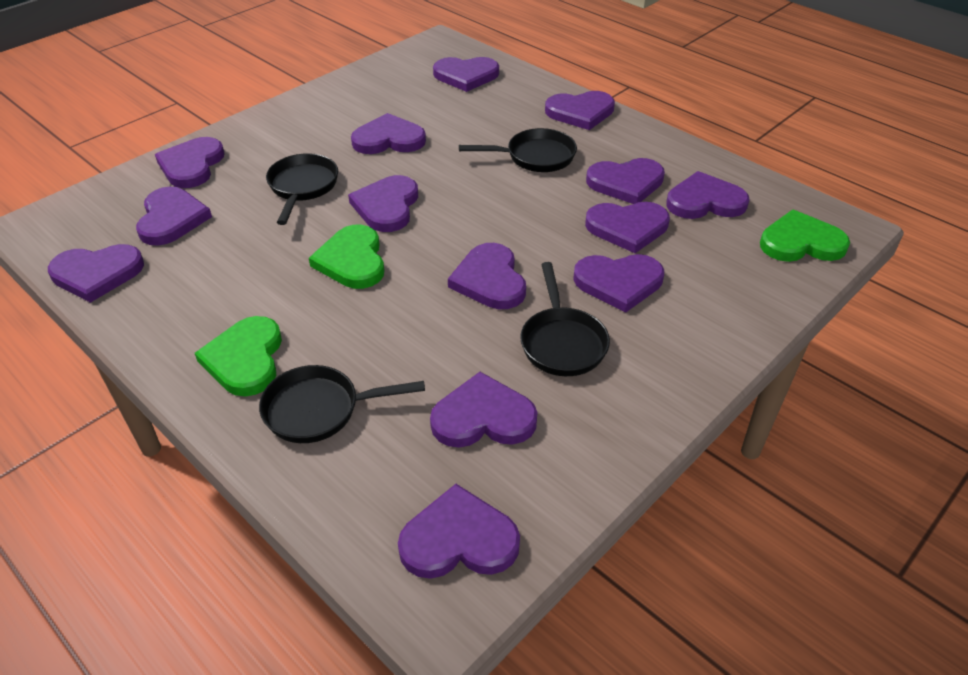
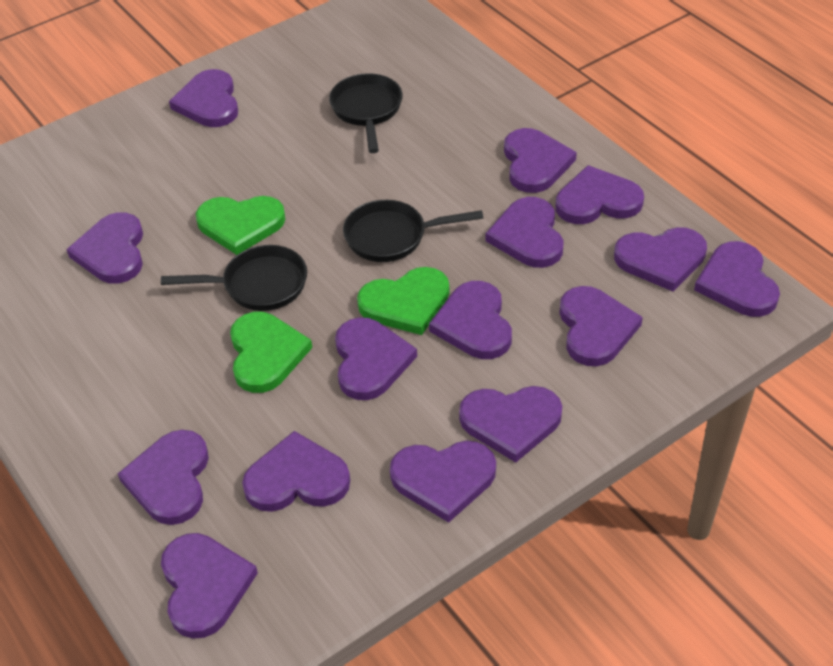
black pan: 4 -> 3
purple heart: 14 -> 15

